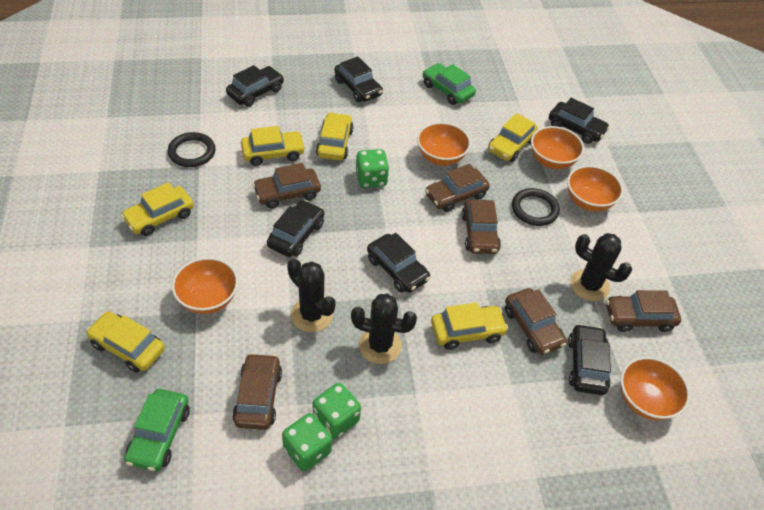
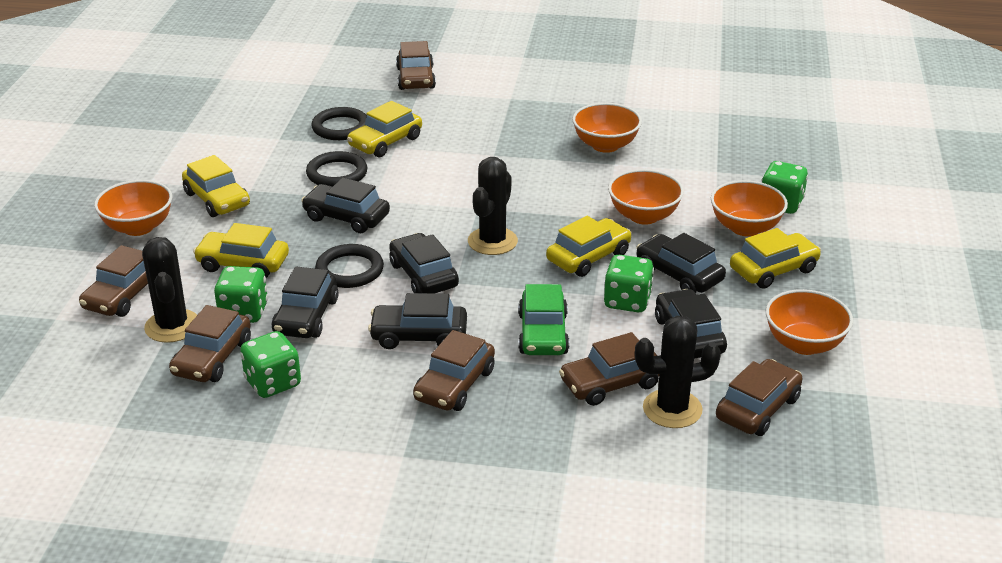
black ring: 2 -> 3
green car: 2 -> 1
green dice: 3 -> 4
yellow car: 6 -> 5

